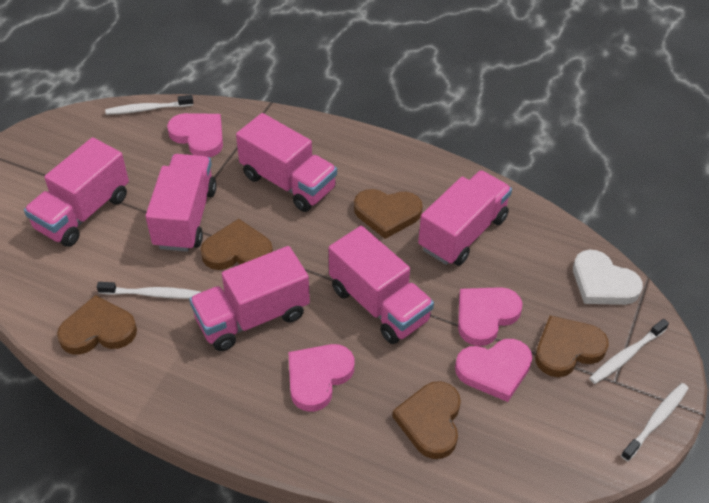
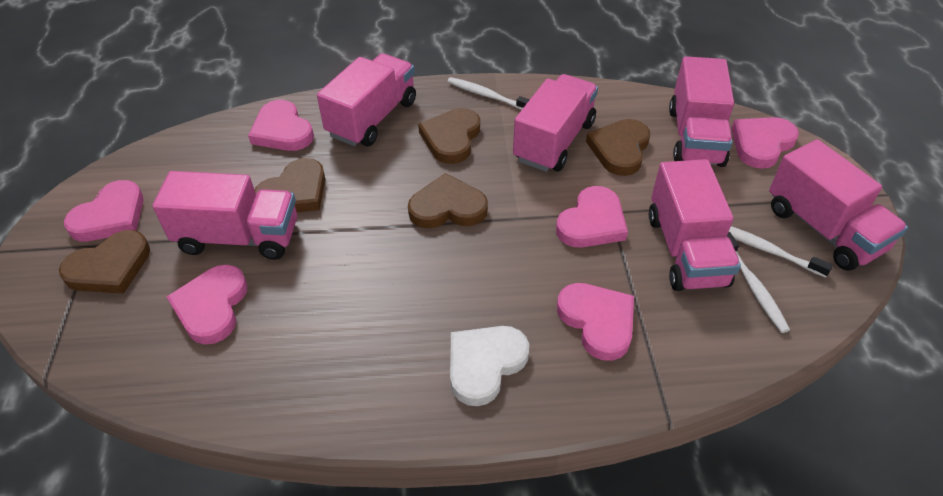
pink heart: 4 -> 6
white toothbrush: 4 -> 3

